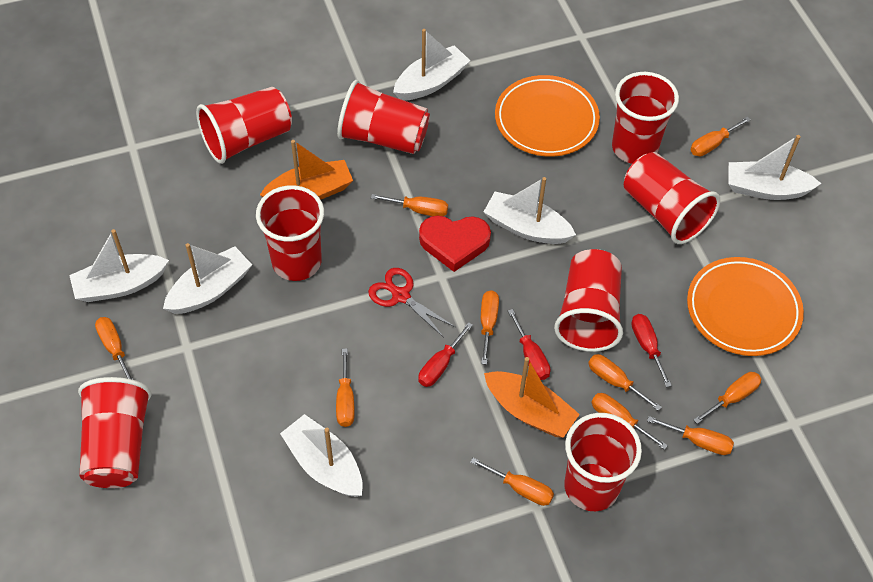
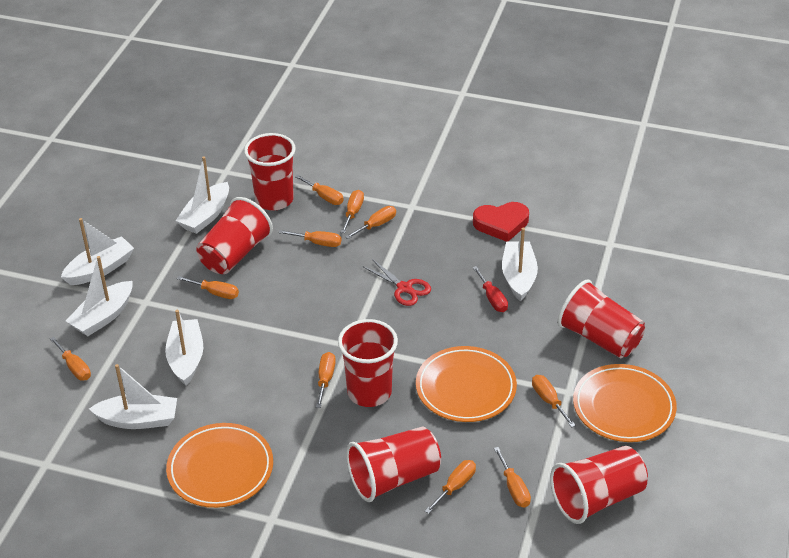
orange boat: 2 -> 0
orange plate: 2 -> 3
red cup: 8 -> 6
red screwdriver: 3 -> 1

